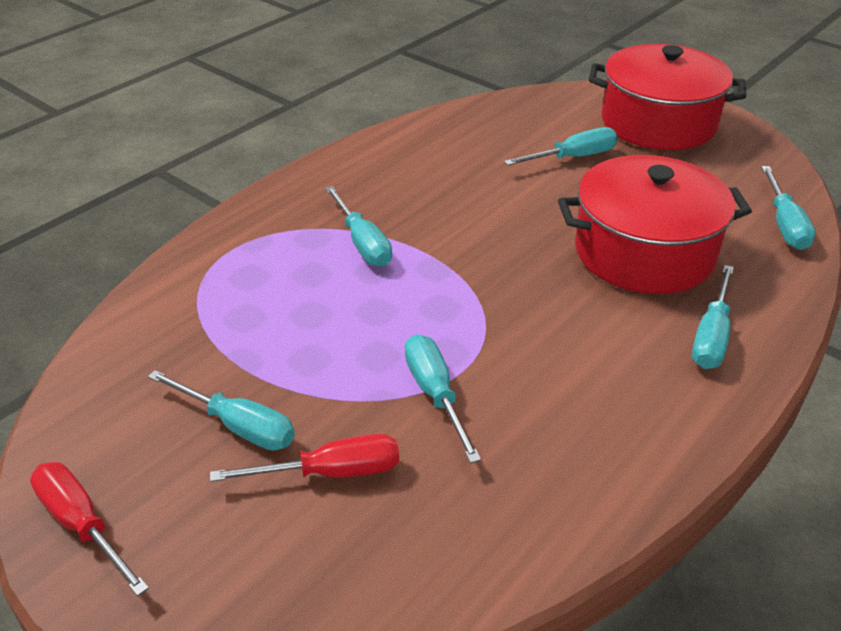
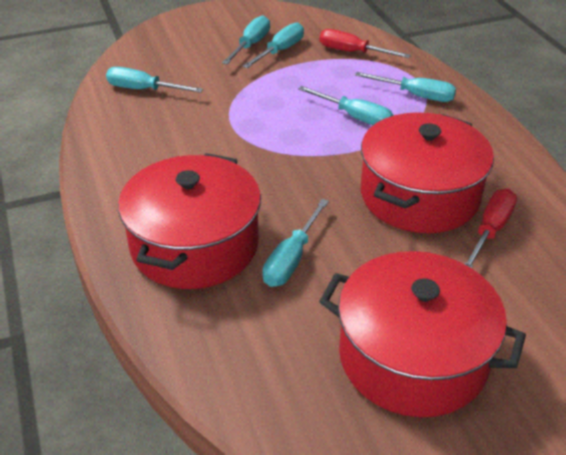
red pot: 2 -> 3

